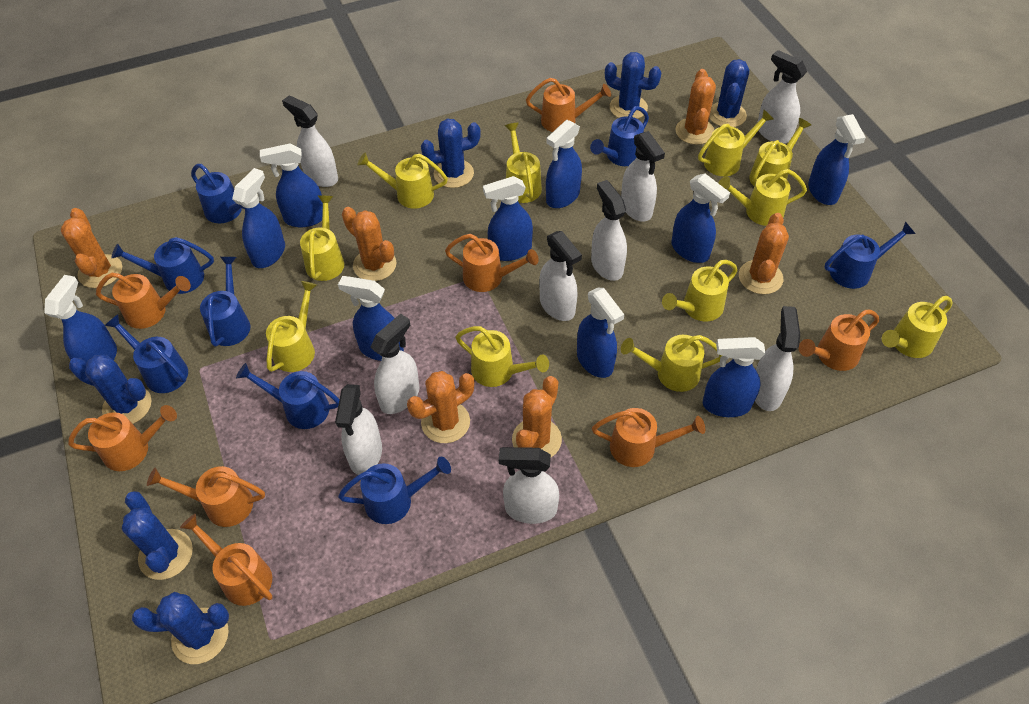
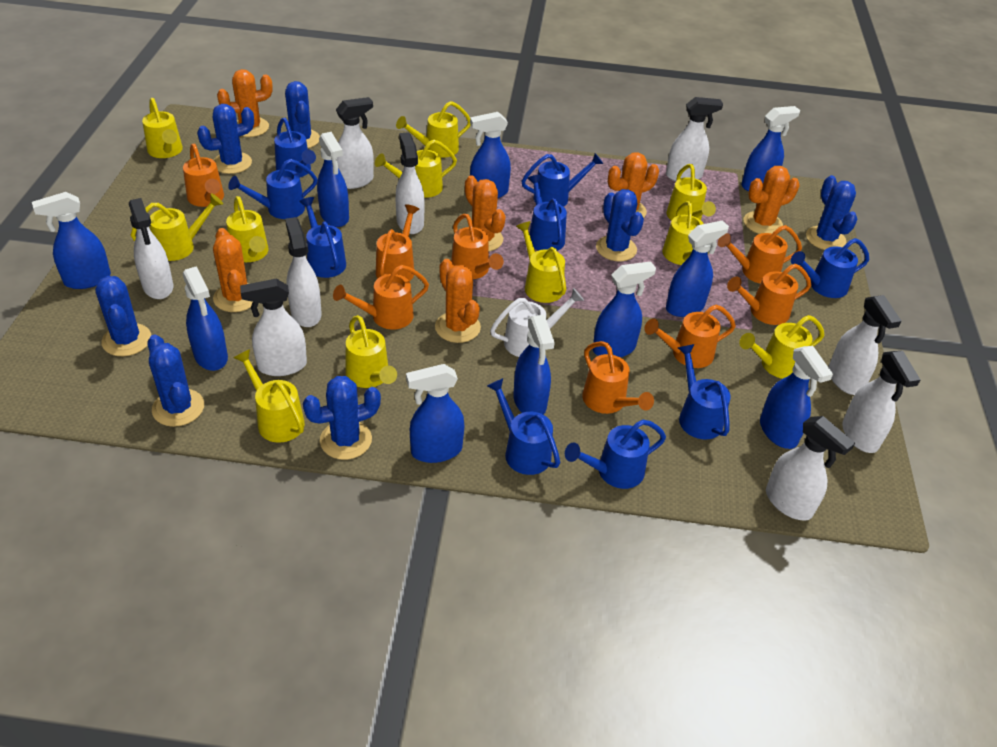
blue cactus: 6 -> 7
blue watering can: 8 -> 9
white watering can: 0 -> 1

